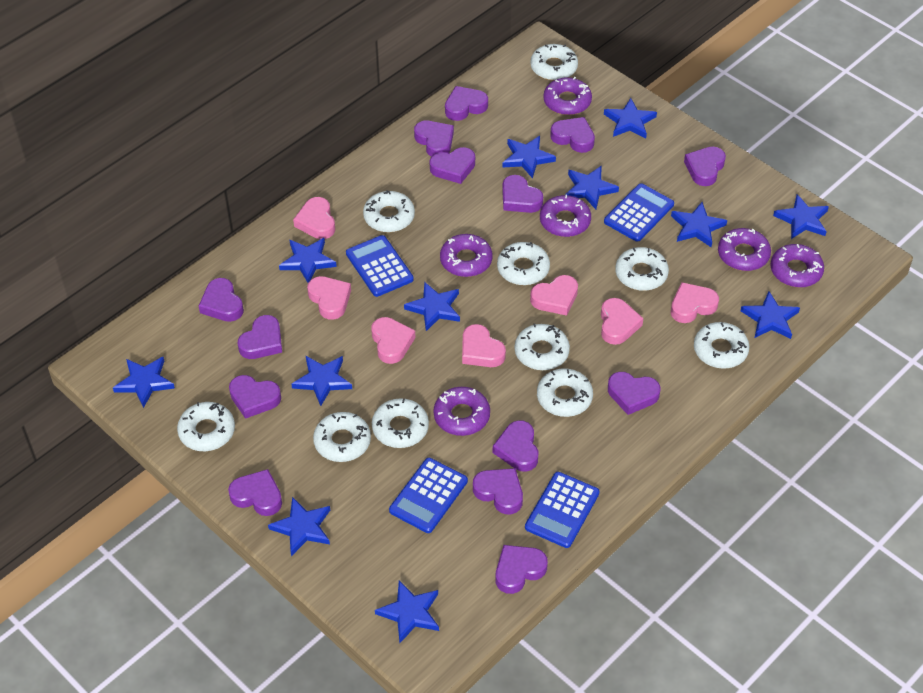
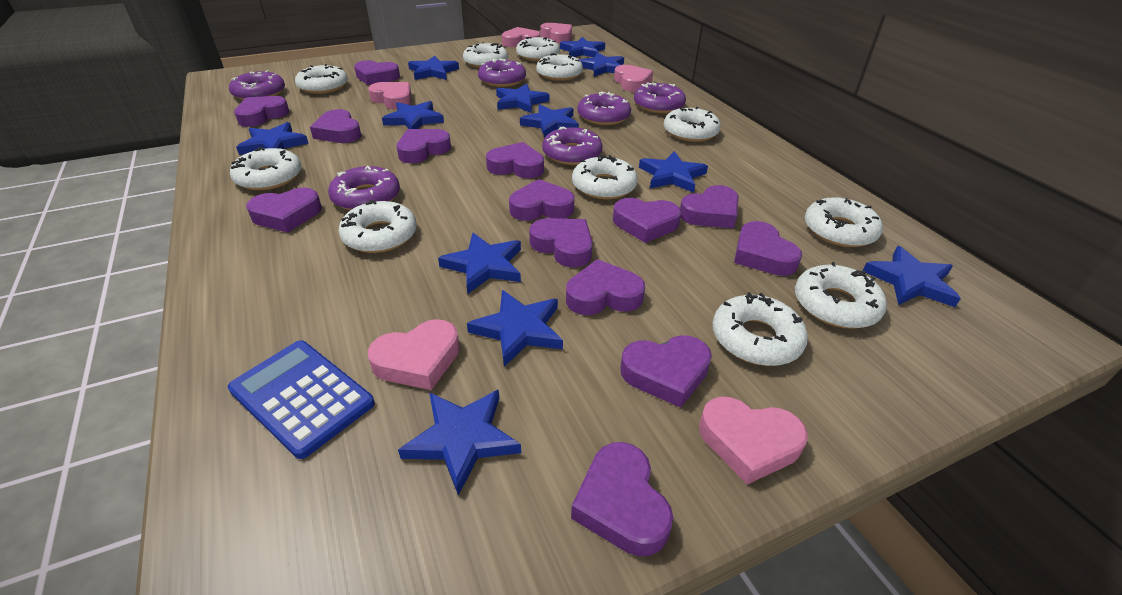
blue calculator: 4 -> 1
pink heart: 7 -> 6
white donut: 10 -> 11

